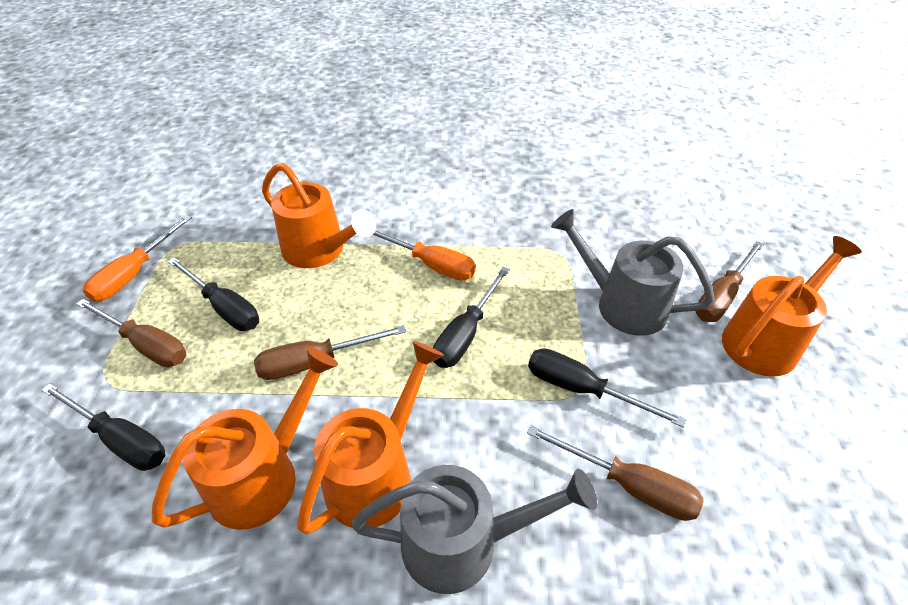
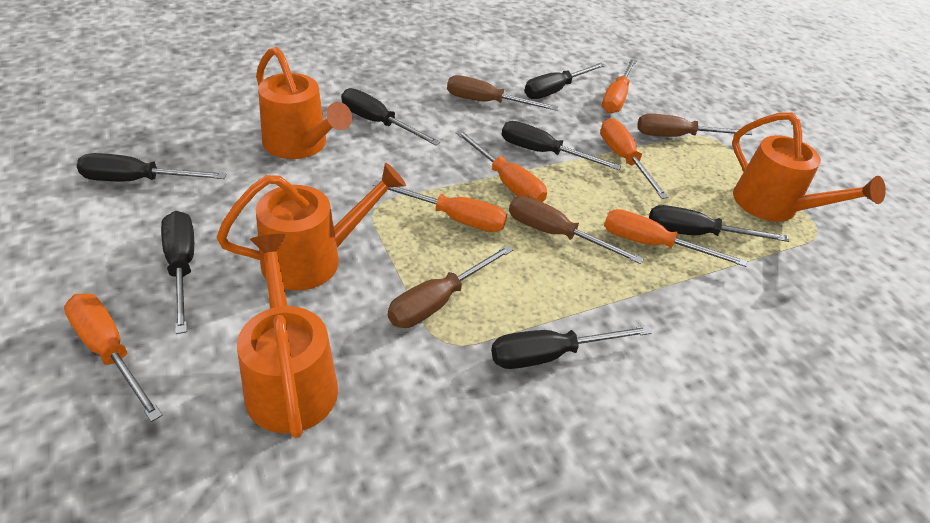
black screwdriver: 4 -> 7
grey watering can: 2 -> 0
orange screwdriver: 2 -> 6

